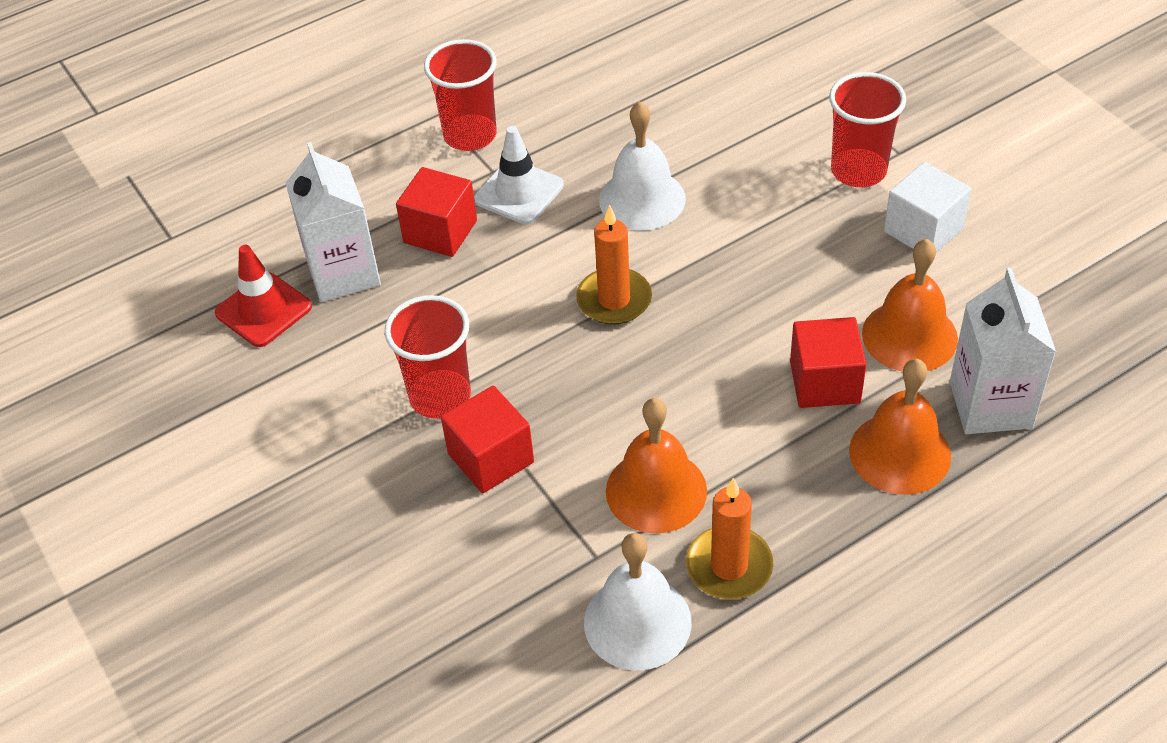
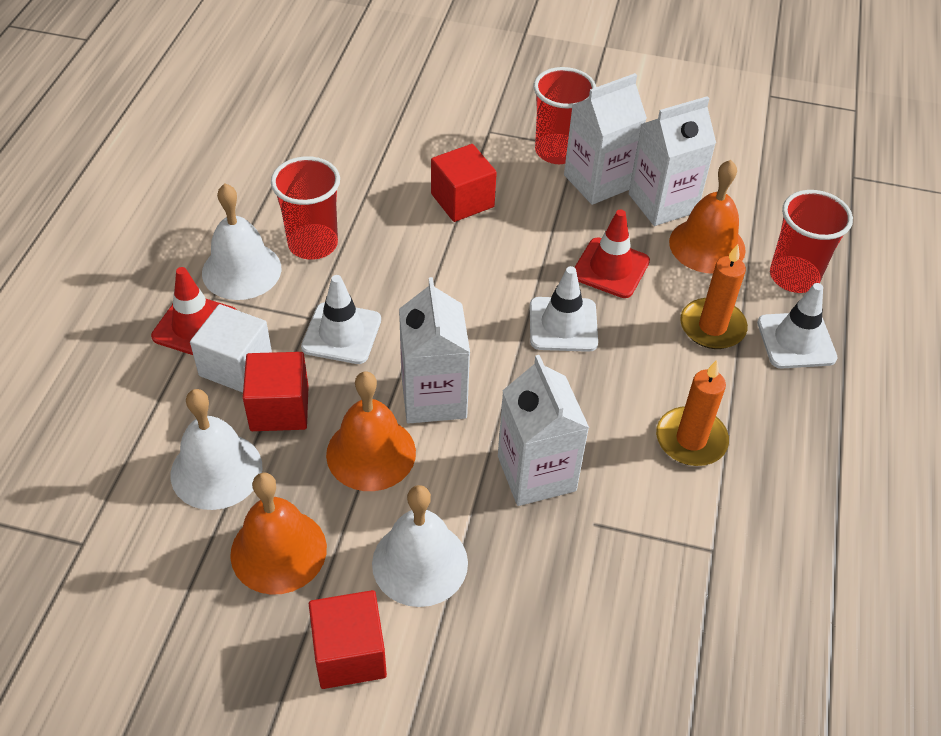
red traffic cone: 1 -> 2
white bell: 2 -> 3
white carton: 2 -> 4
white traffic cone: 1 -> 3

